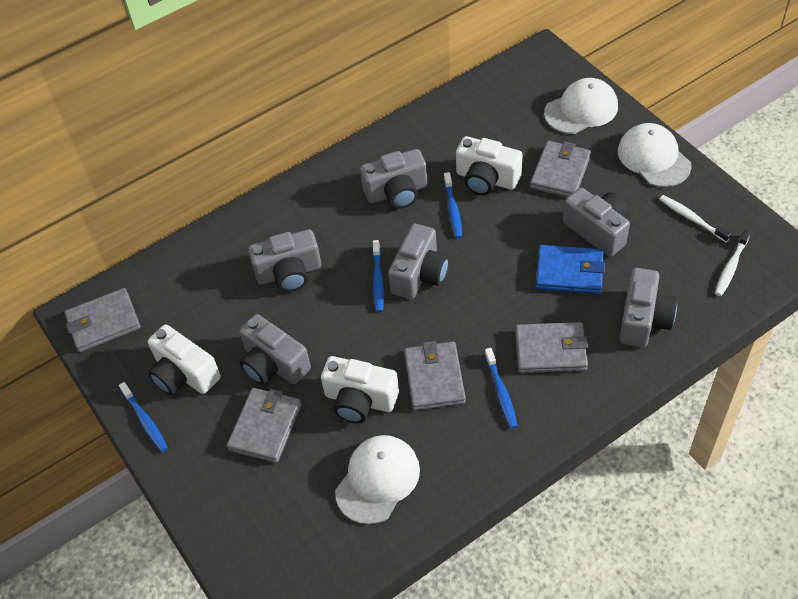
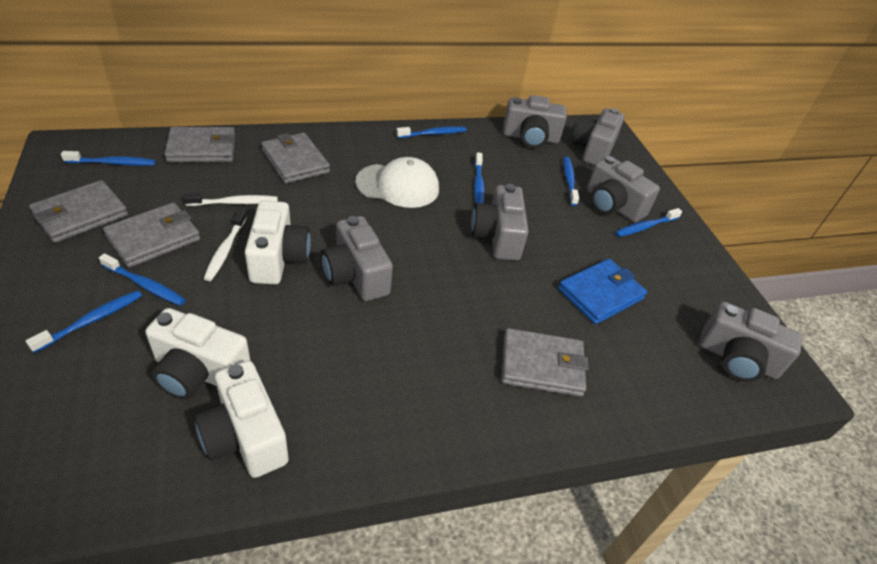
blue toothbrush: 4 -> 7
white cap: 3 -> 1

